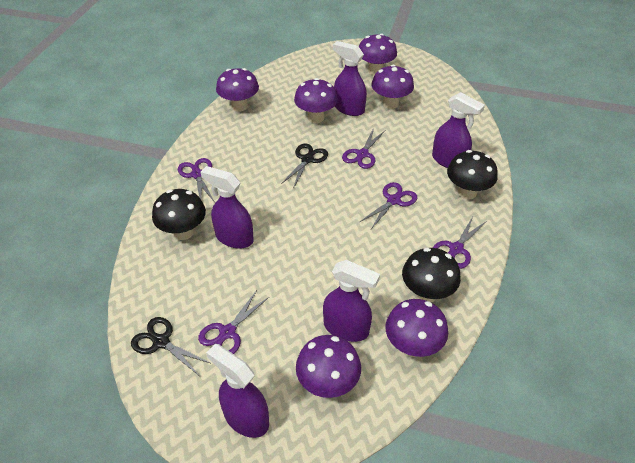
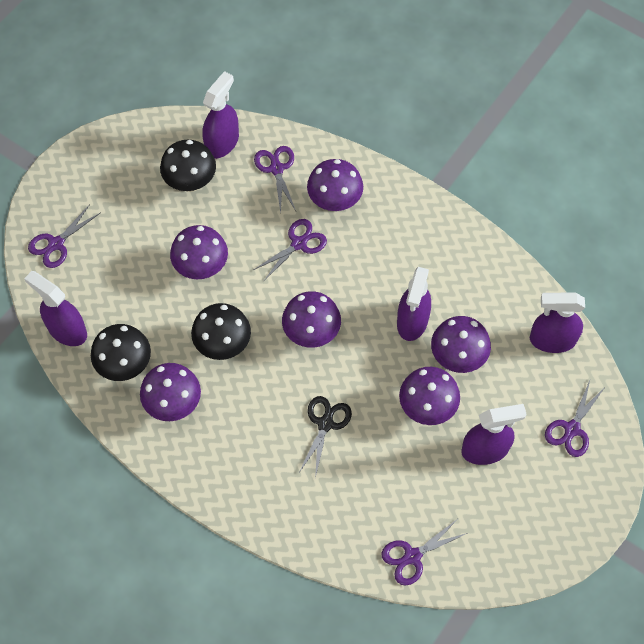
black scissors: 2 -> 1

